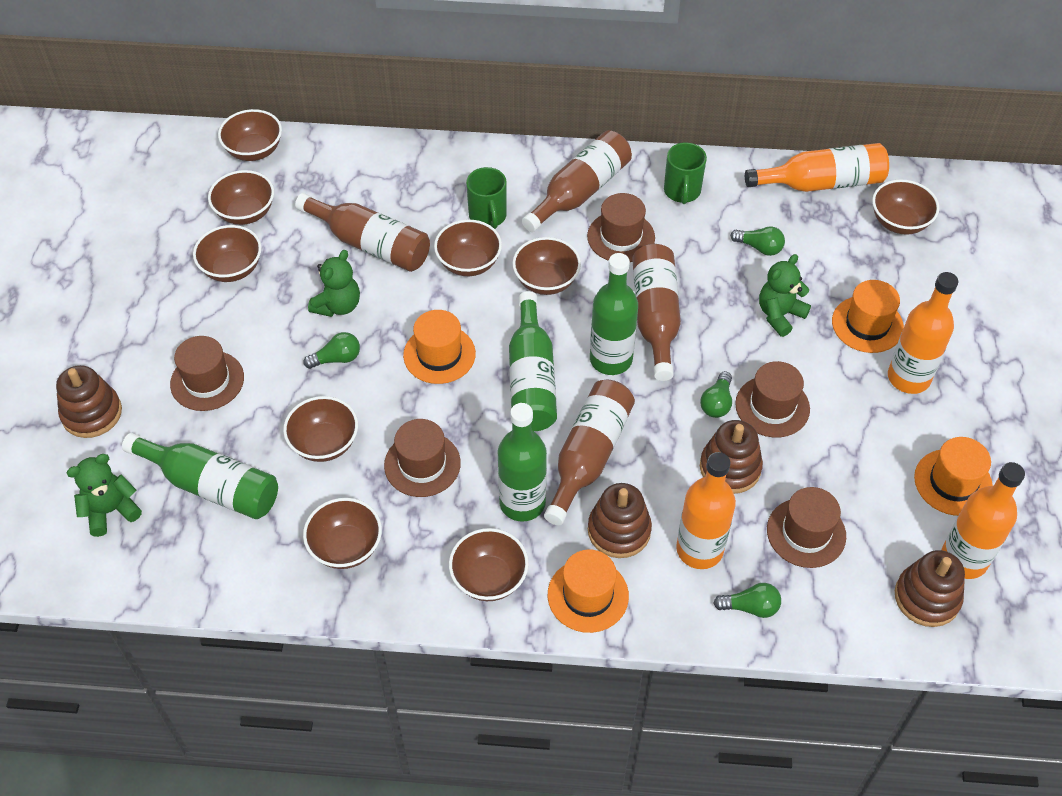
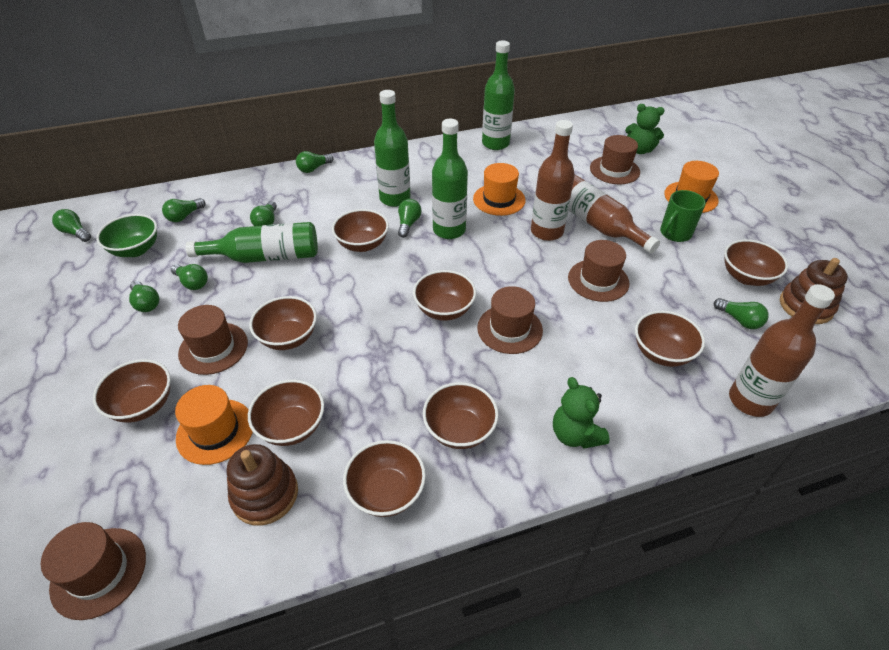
brown bottle: 4 -> 3
brown stacking toy: 4 -> 2
green bowl: 0 -> 1
green light bulb: 4 -> 8
green mug: 2 -> 1
green teddy bear: 3 -> 2
orange bottle: 4 -> 0
orange hat: 4 -> 3

